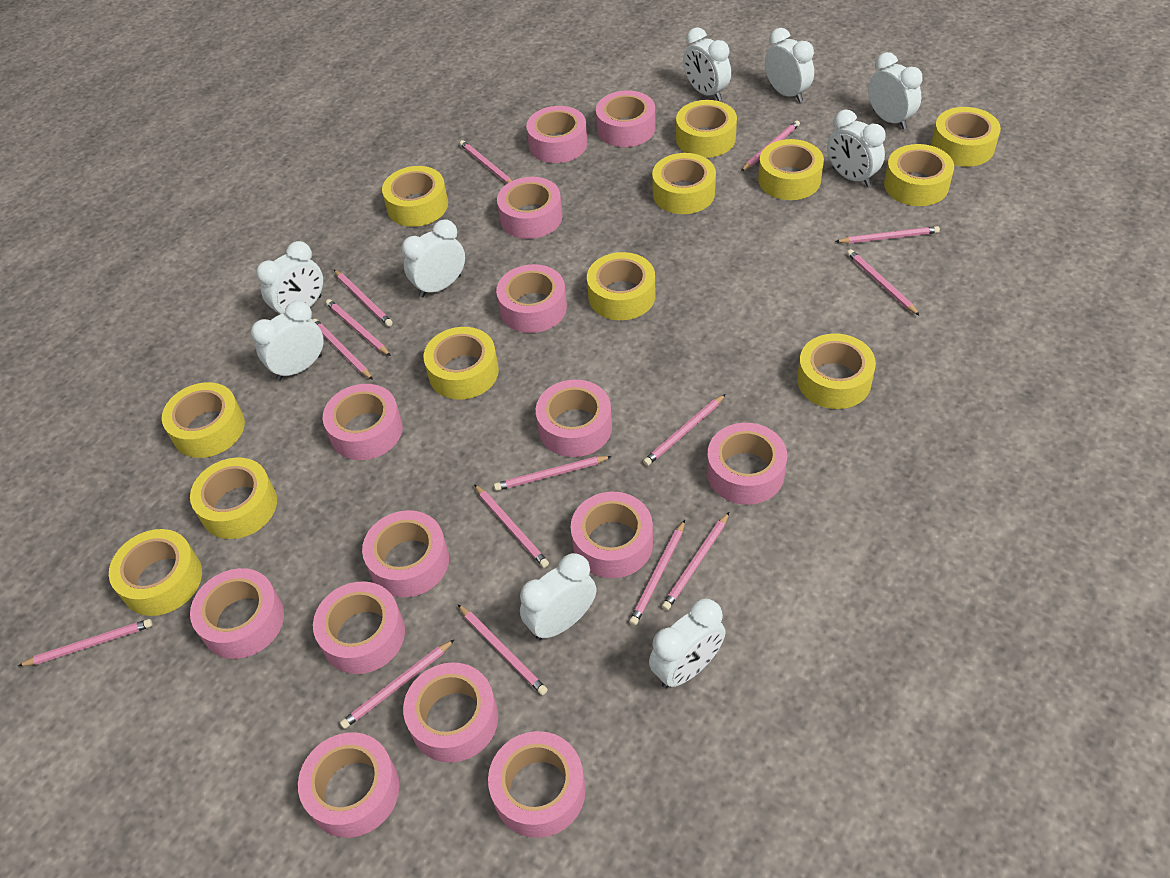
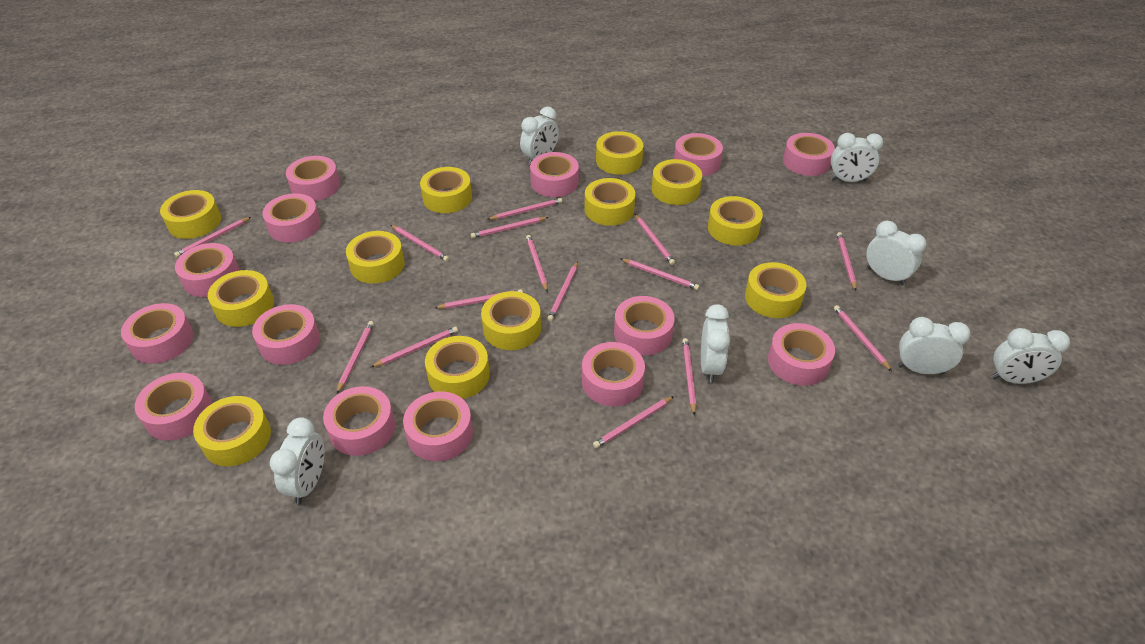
white clock: 9 -> 7

